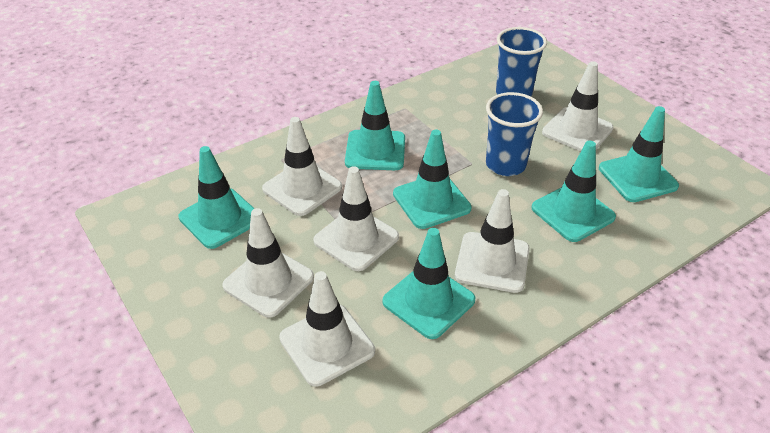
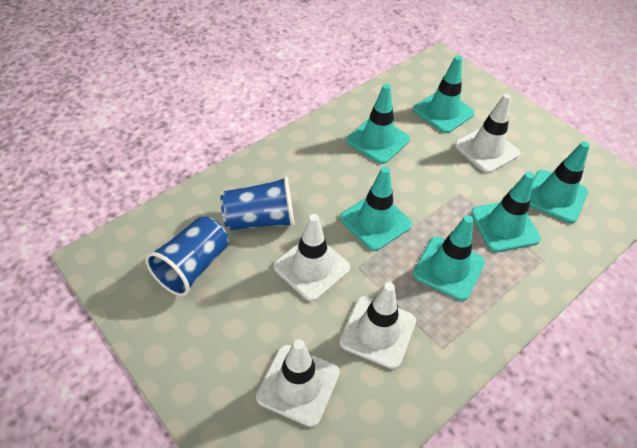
white traffic cone: 6 -> 4

